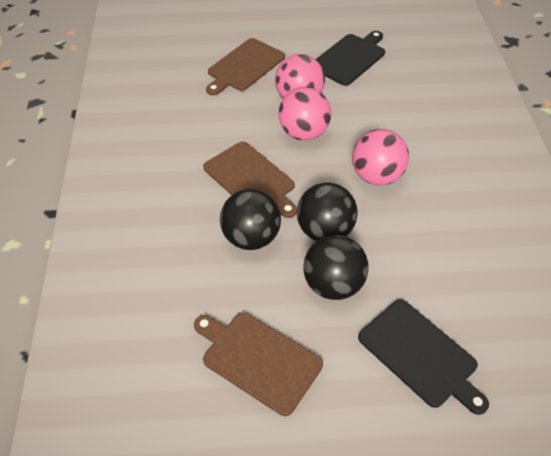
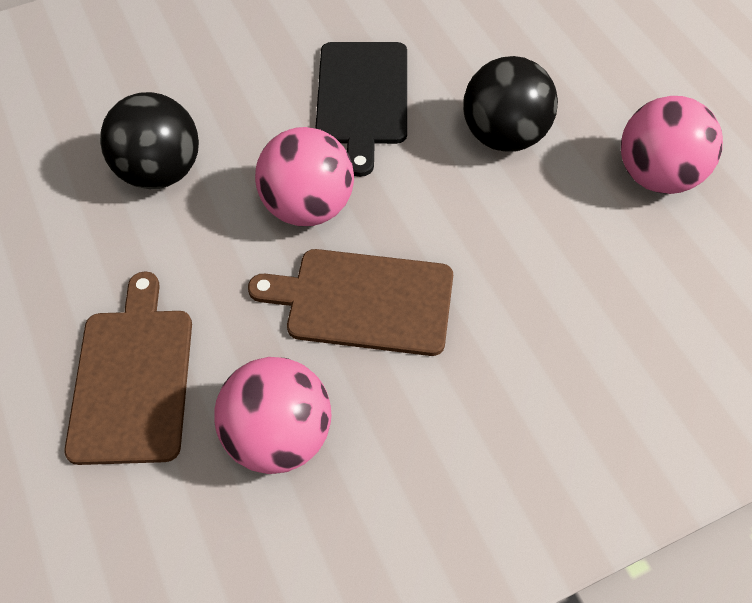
black ball: 3 -> 2
black cutting board: 2 -> 1
brown cutting board: 3 -> 2

